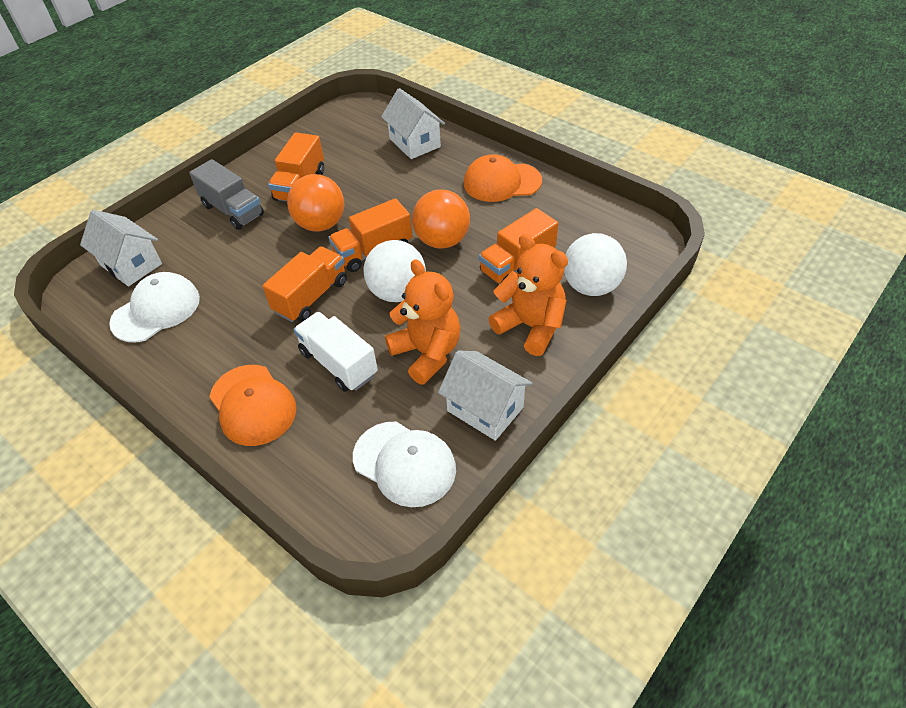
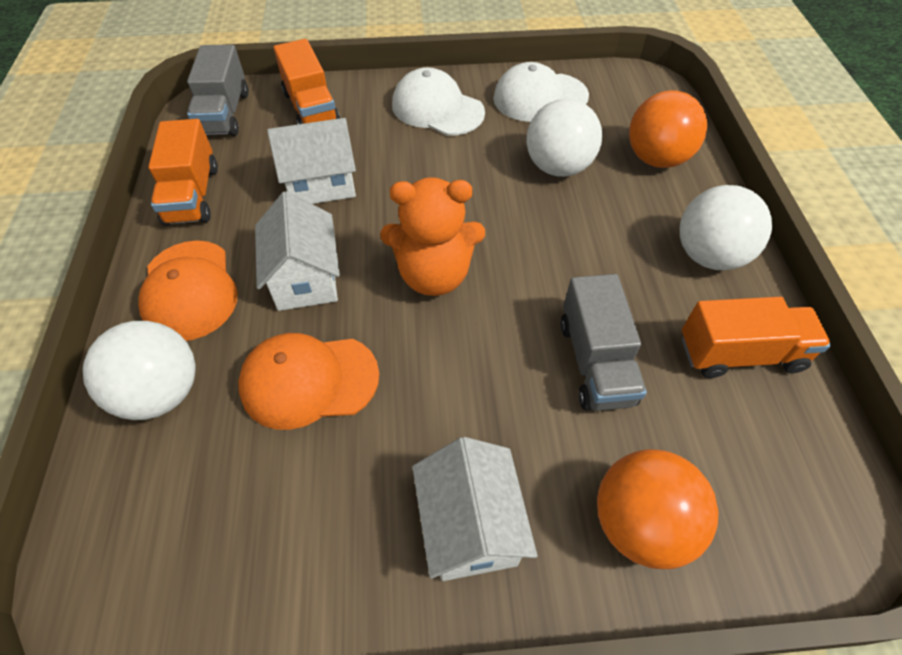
grey truck: 1 -> 2
orange teddy bear: 2 -> 1
orange truck: 4 -> 3
white ball: 2 -> 3
white truck: 1 -> 0

